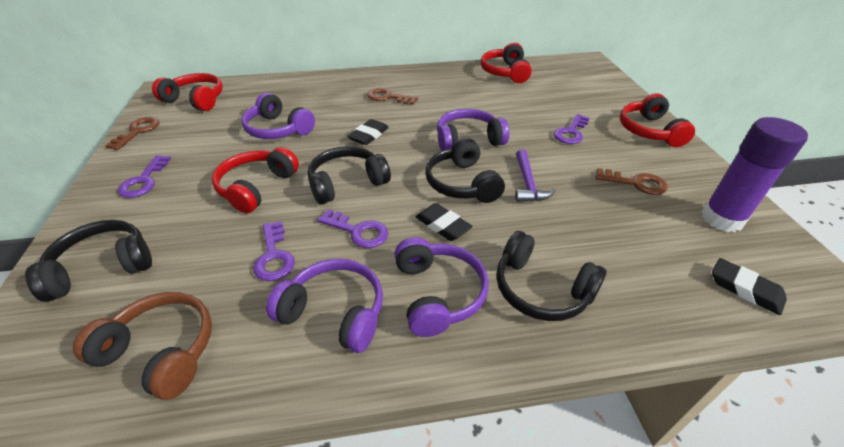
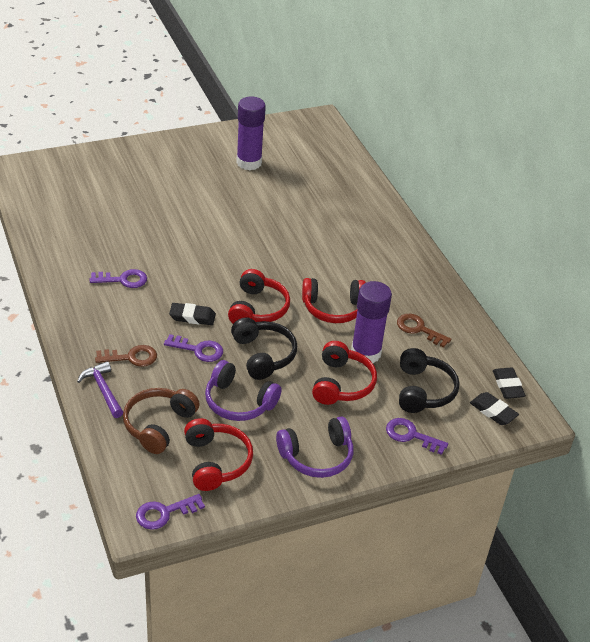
black headphones: 4 -> 2
brown key: 3 -> 2
purple glue stick: 1 -> 2
purple headphones: 4 -> 2

